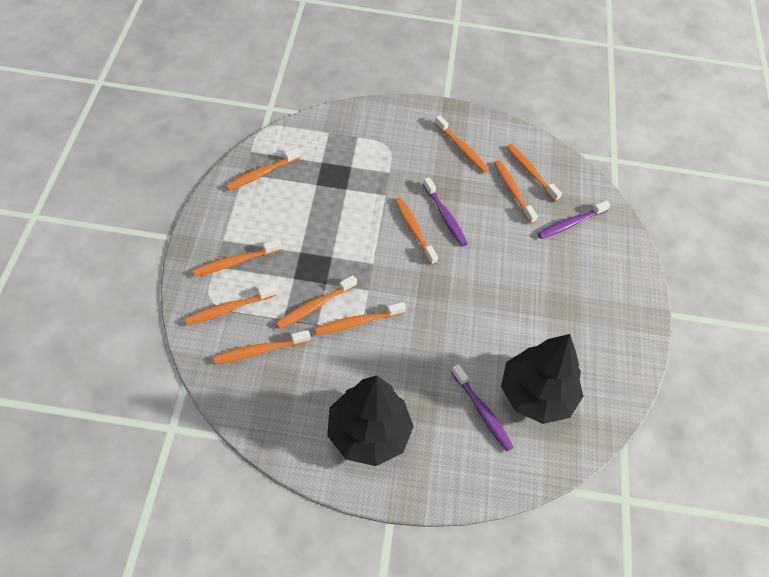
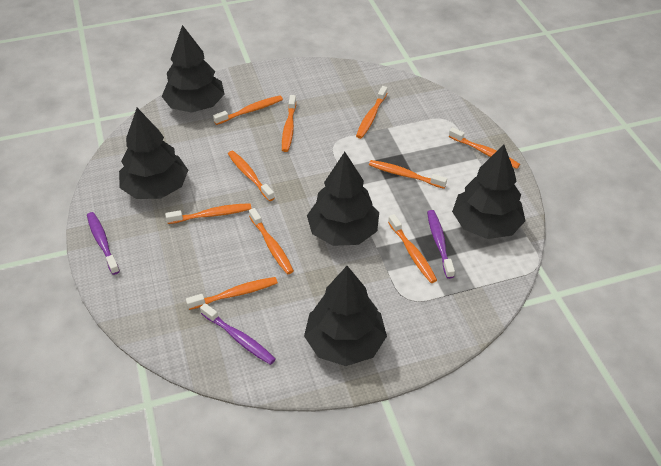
black tree: 2 -> 5

